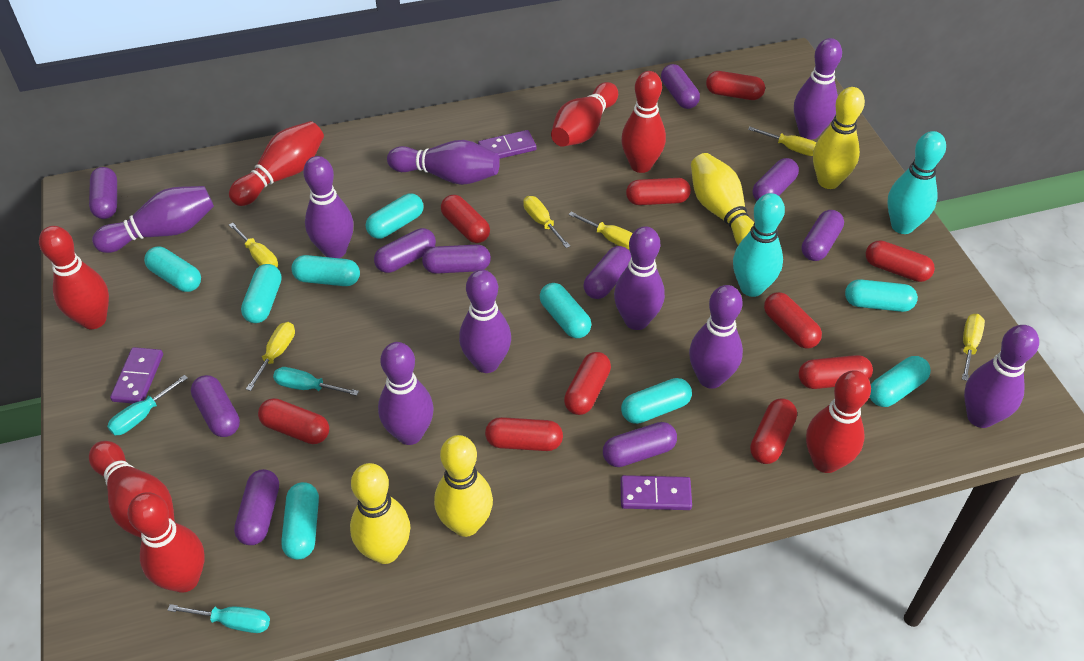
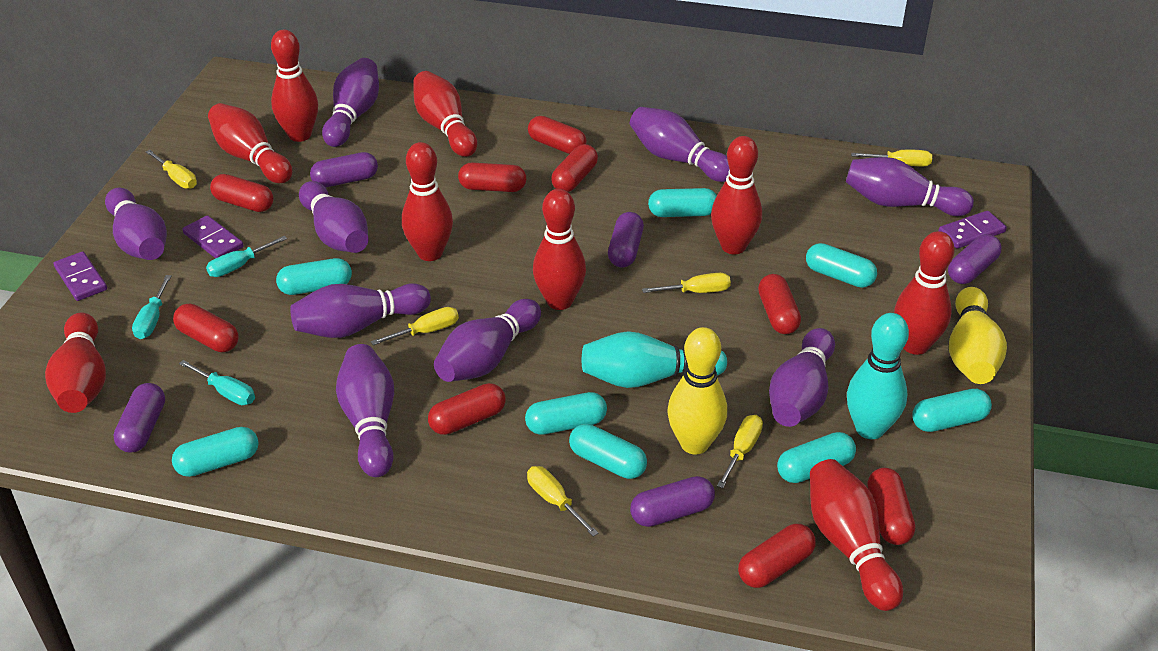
purple capsule: 10 -> 5
red bowling pin: 7 -> 9
red capsule: 10 -> 9
turquoise capsule: 9 -> 8
yellow bowling pin: 4 -> 2

